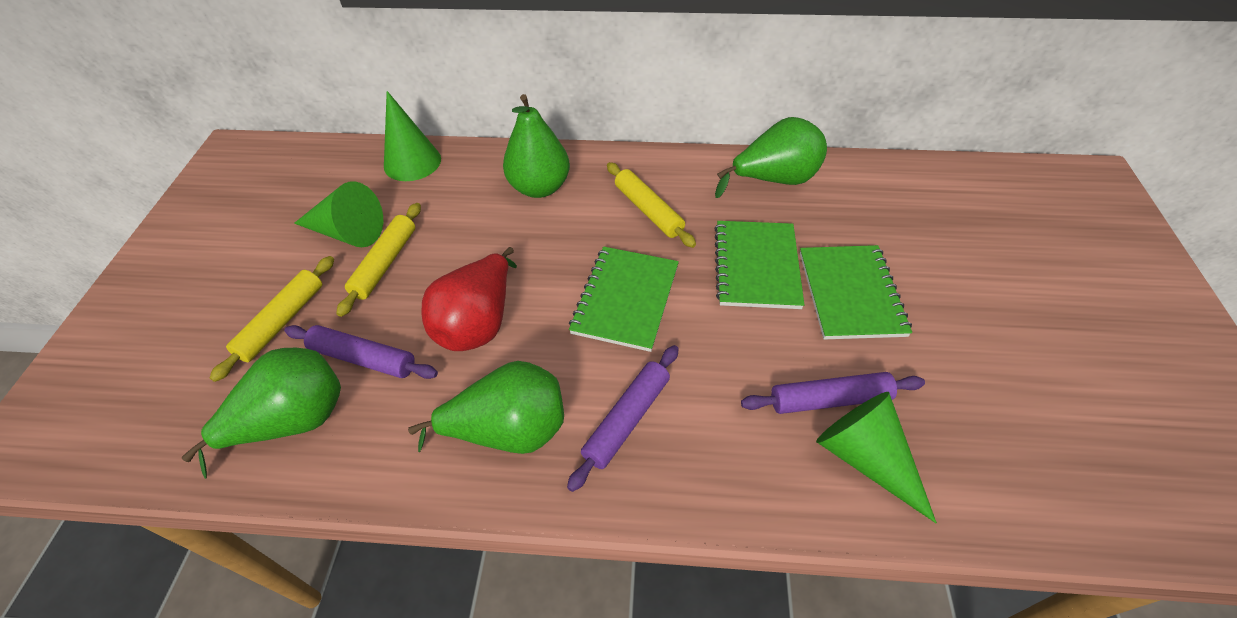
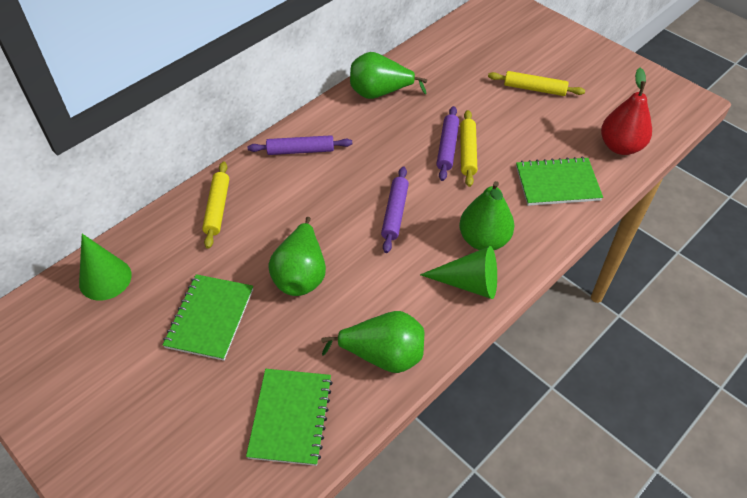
green cone: 3 -> 2

